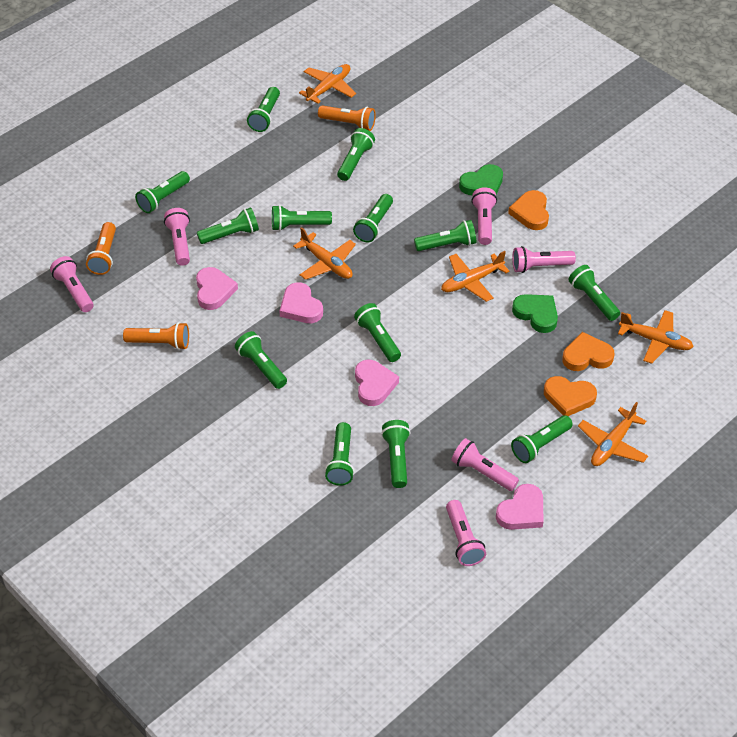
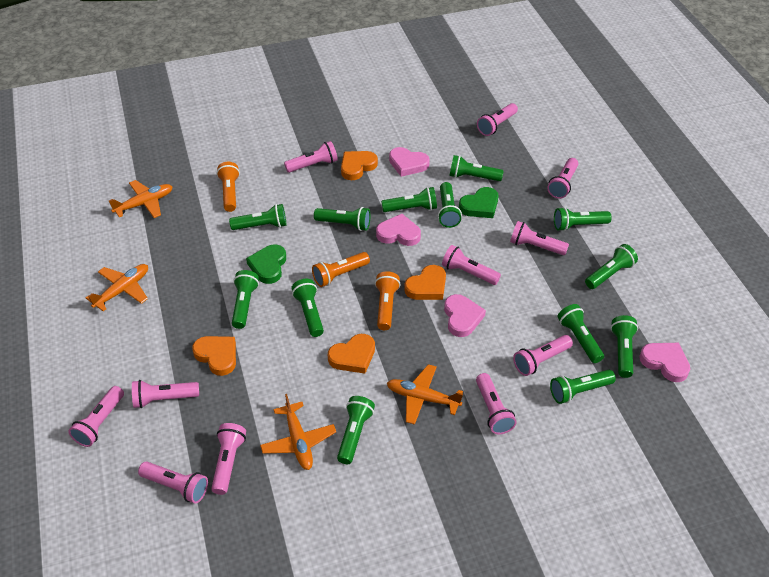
orange heart: 3 -> 4
orange plane: 5 -> 4
pink flashlight: 6 -> 11

